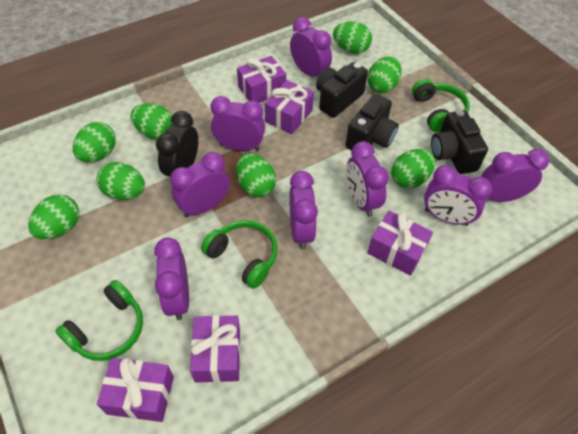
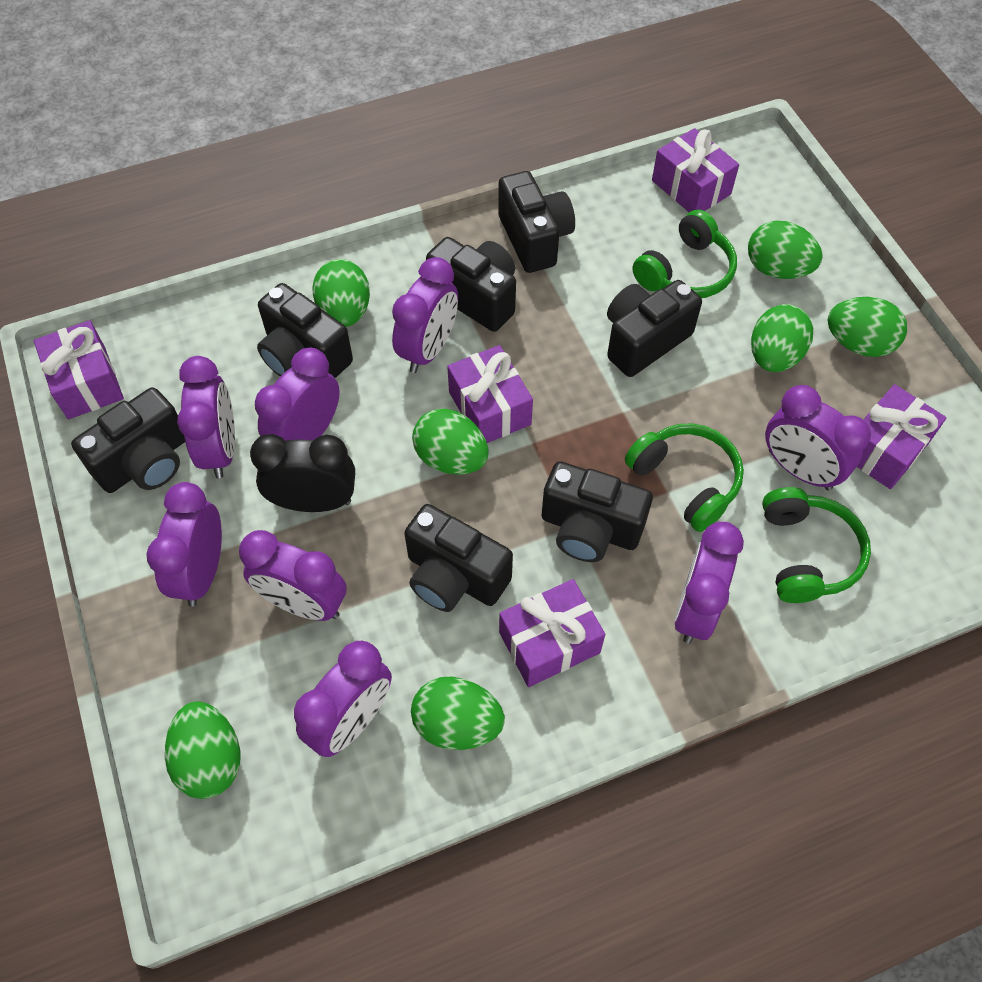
black camera: 3 -> 7
green egg: 8 -> 7

